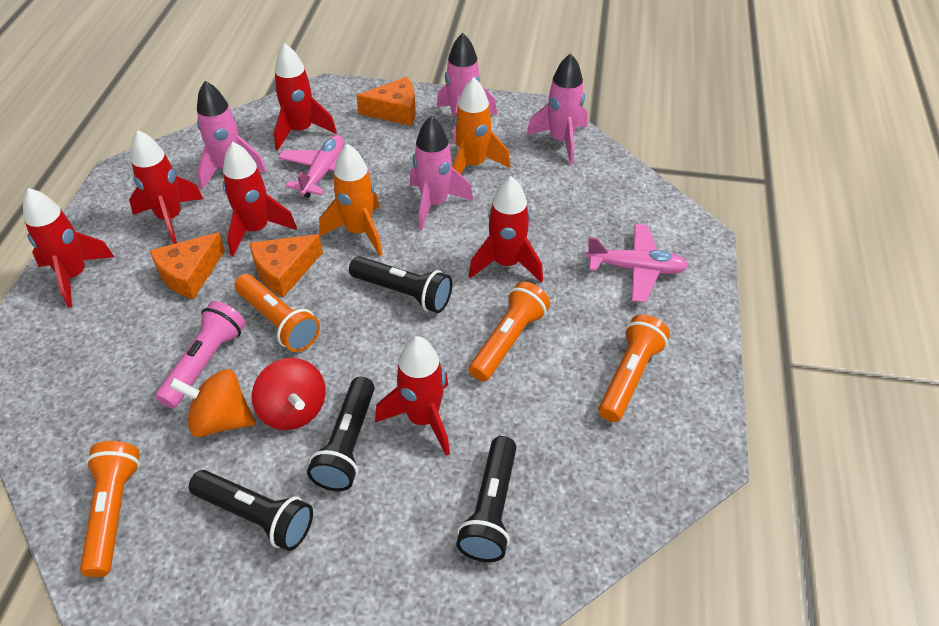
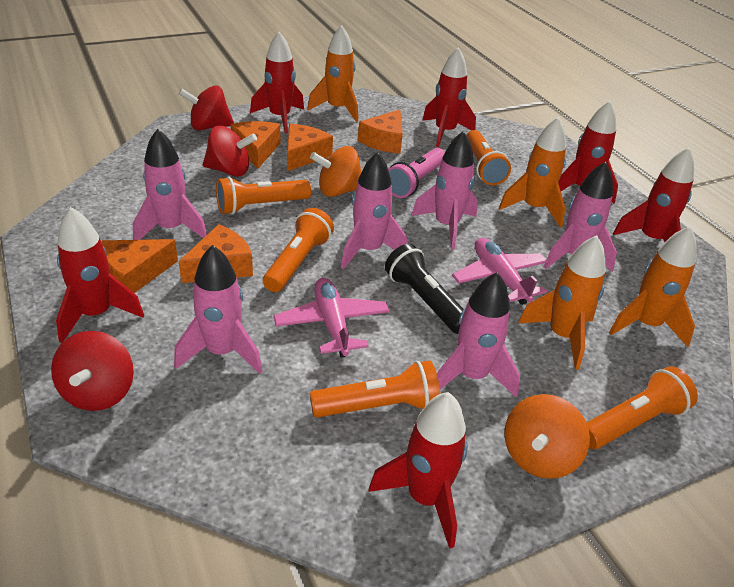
black flashlight: 4 -> 1
orange cheese: 3 -> 5
orange flashlight: 4 -> 5
orange rocket: 2 -> 4
orange spinning top: 1 -> 2
pink rocket: 4 -> 6
red spinning top: 1 -> 3

